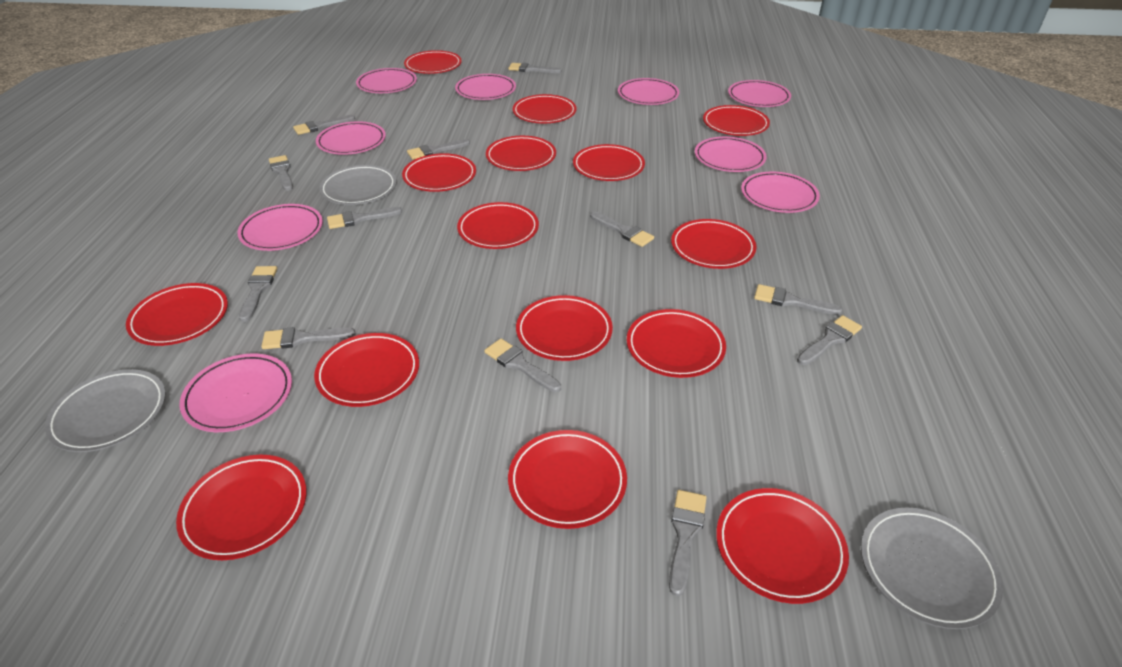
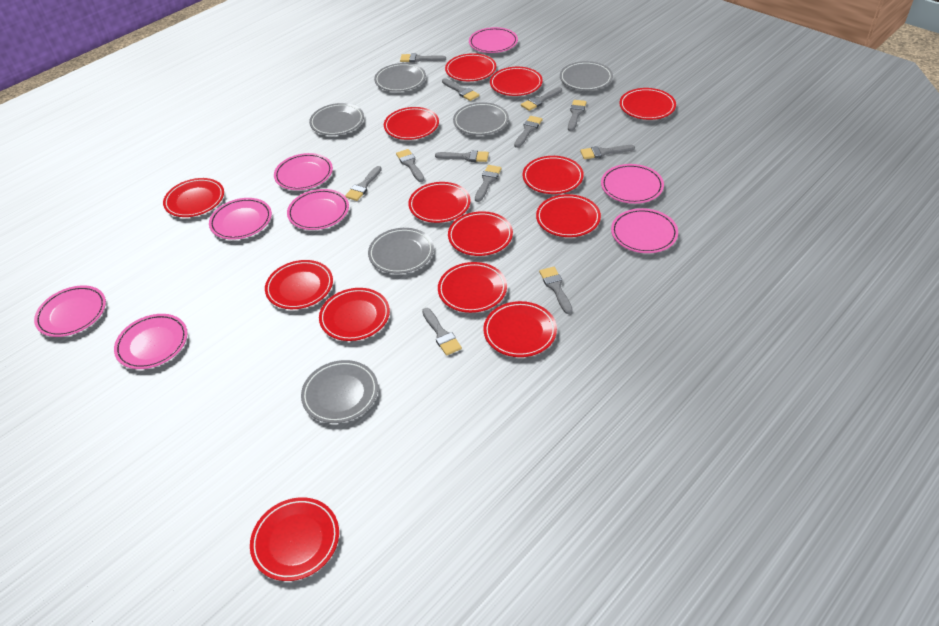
grey plate: 3 -> 6
pink plate: 9 -> 8
red plate: 15 -> 14

